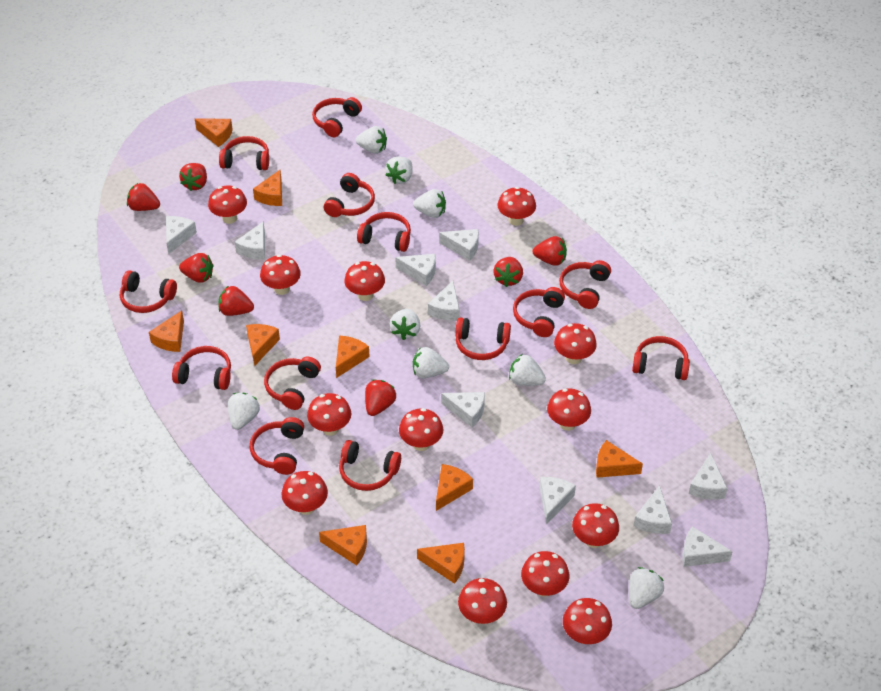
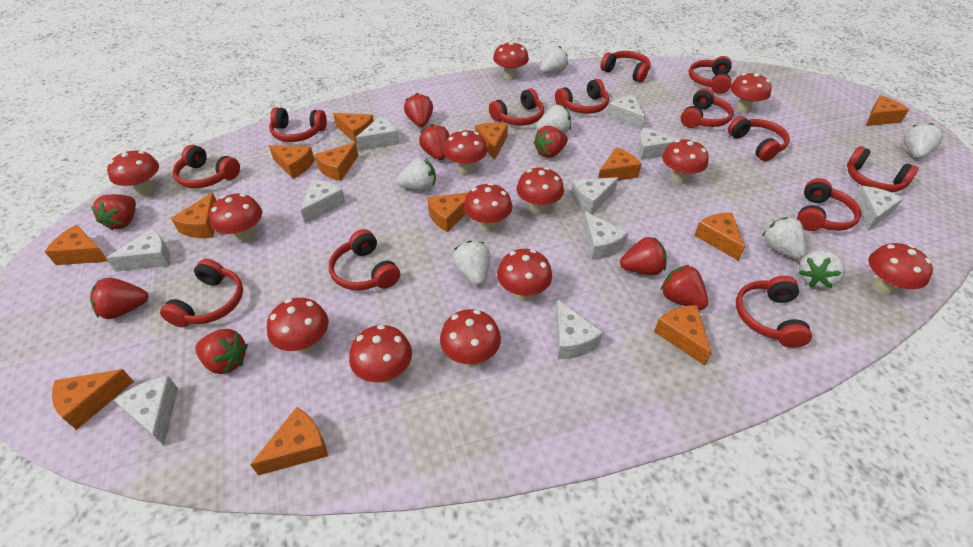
orange cheese: 9 -> 13
red strawberry: 7 -> 8
white strawberry: 8 -> 7

